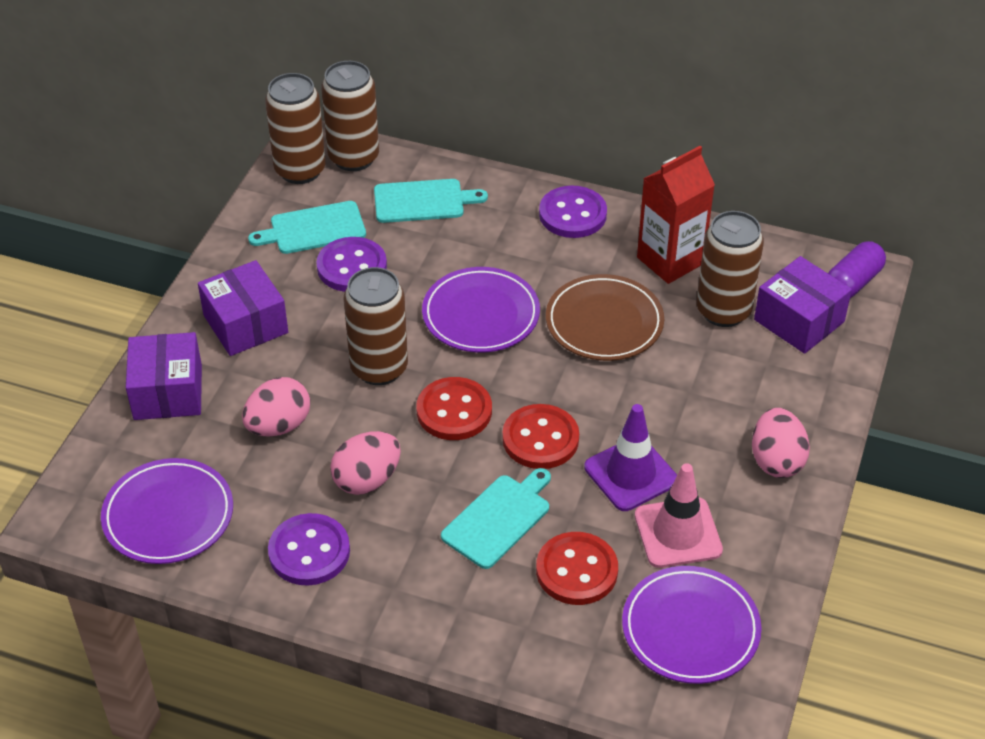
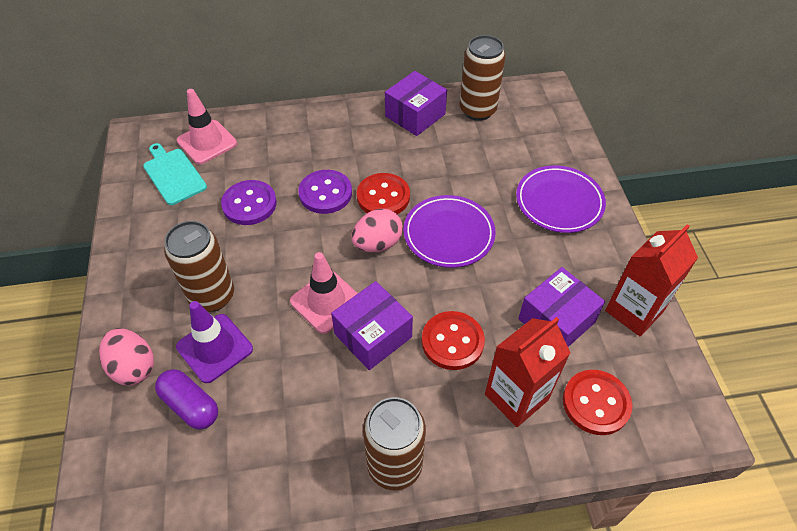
brown can: 4 -> 3
brown plate: 1 -> 0
pink egg: 3 -> 2
pink traffic cone: 1 -> 2
purple button: 3 -> 2
purple plate: 3 -> 2
red carton: 1 -> 2
turquoise cutting board: 3 -> 1

